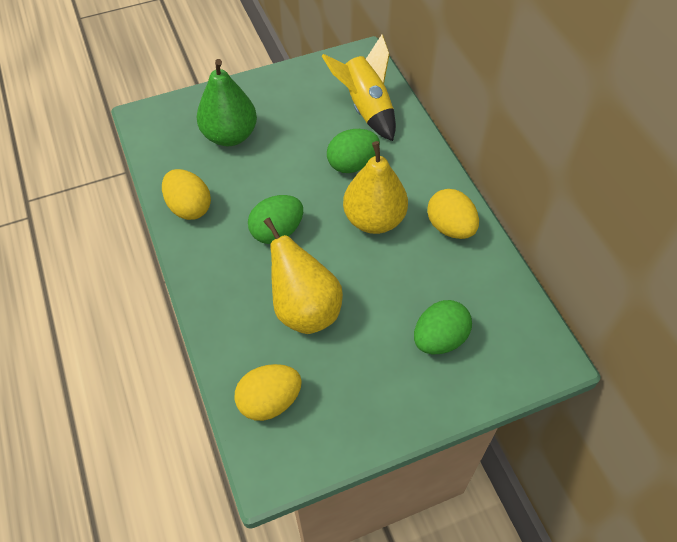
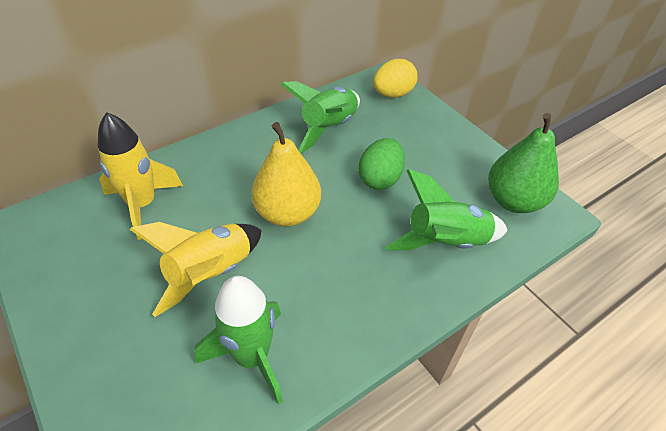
green egg: 3 -> 1
green rocket: 0 -> 3
yellow egg: 3 -> 1
yellow pear: 2 -> 1
yellow rocket: 1 -> 2

